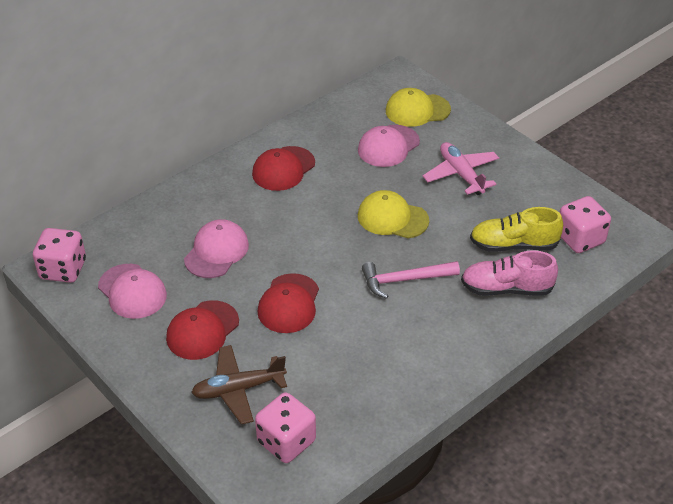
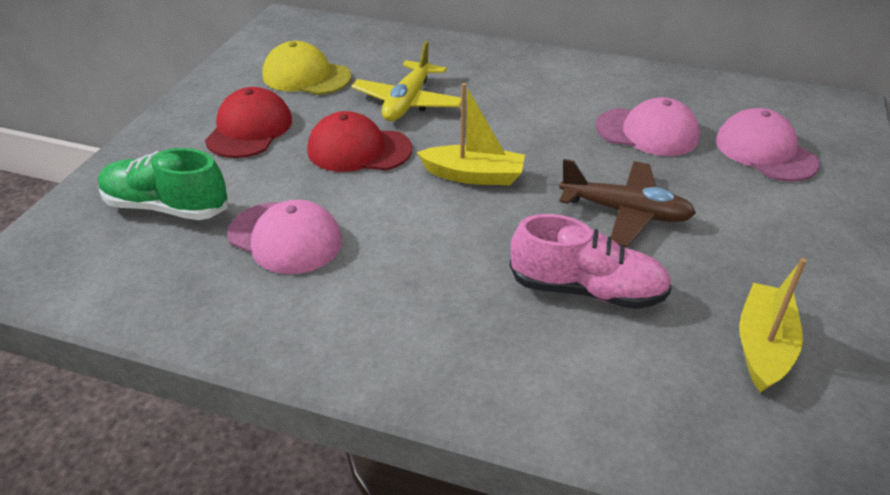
green shoe: 0 -> 1
pink dice: 3 -> 0
pink hammer: 1 -> 0
pink plane: 1 -> 0
red cap: 3 -> 2
yellow boat: 0 -> 2
yellow cap: 2 -> 1
yellow plane: 0 -> 1
yellow shoe: 1 -> 0

